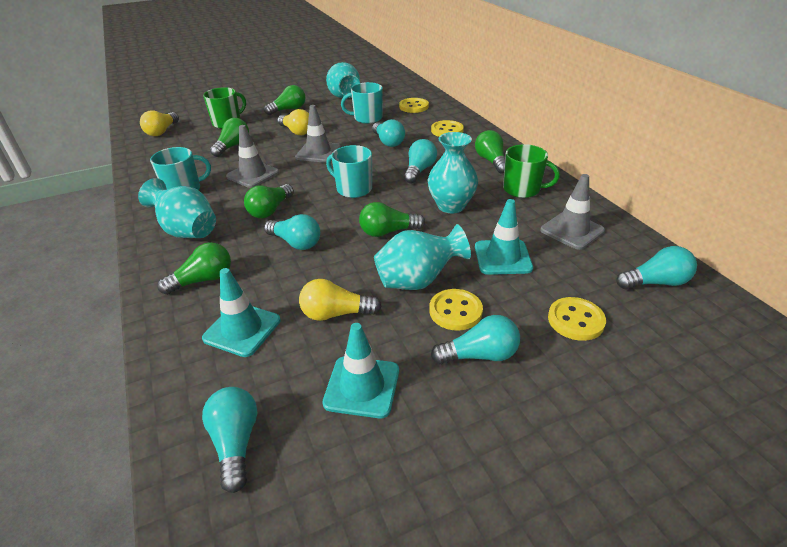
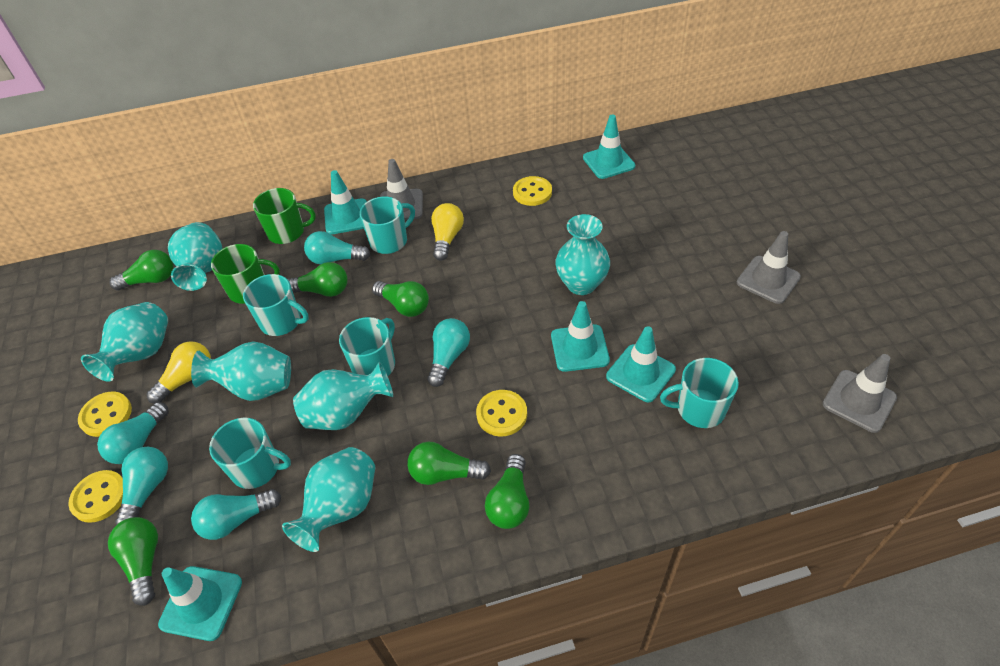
turquoise light bulb: 6 -> 5
turquoise mug: 3 -> 5
turquoise traffic cone: 3 -> 5
turquoise vase: 4 -> 6
yellow light bulb: 3 -> 2

